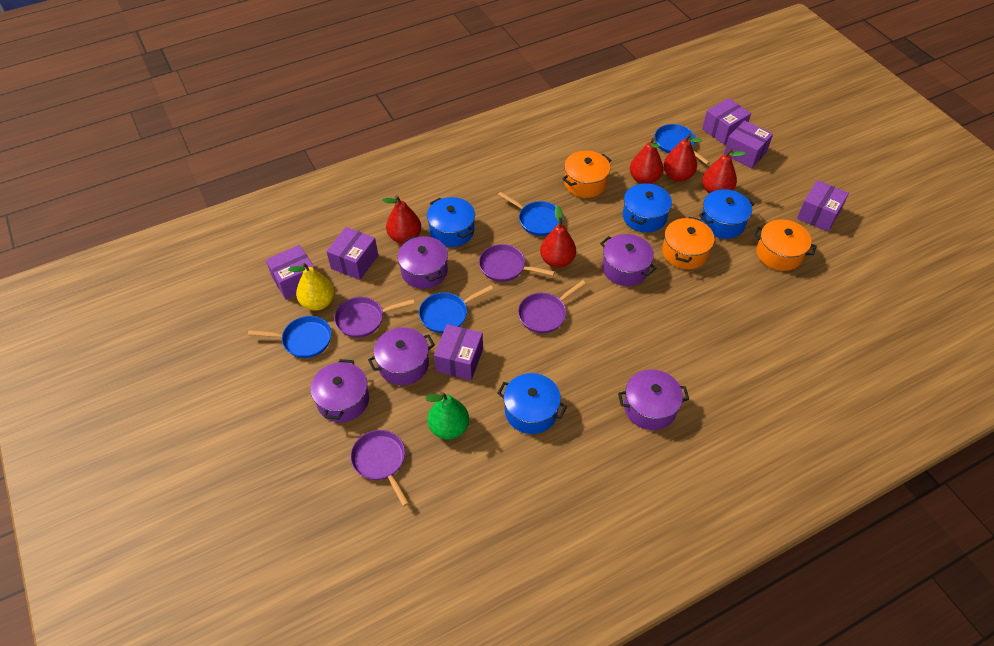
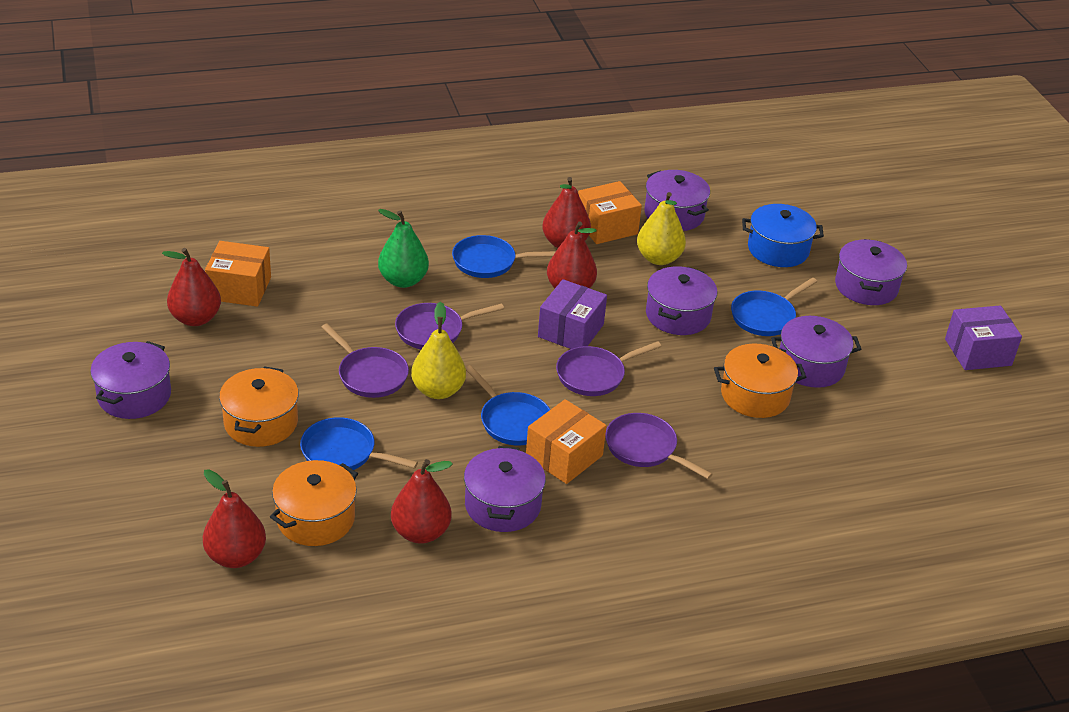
blue pot: 4 -> 1
orange box: 0 -> 3
purple box: 6 -> 2
purple pot: 5 -> 6
yellow pear: 1 -> 2

